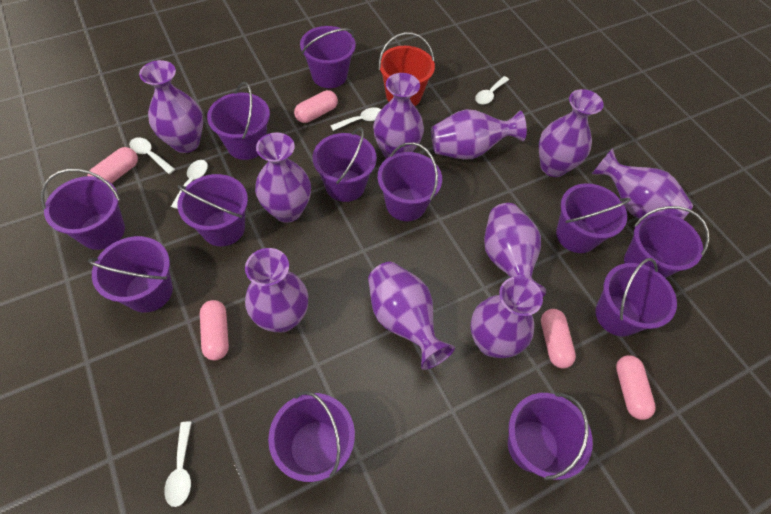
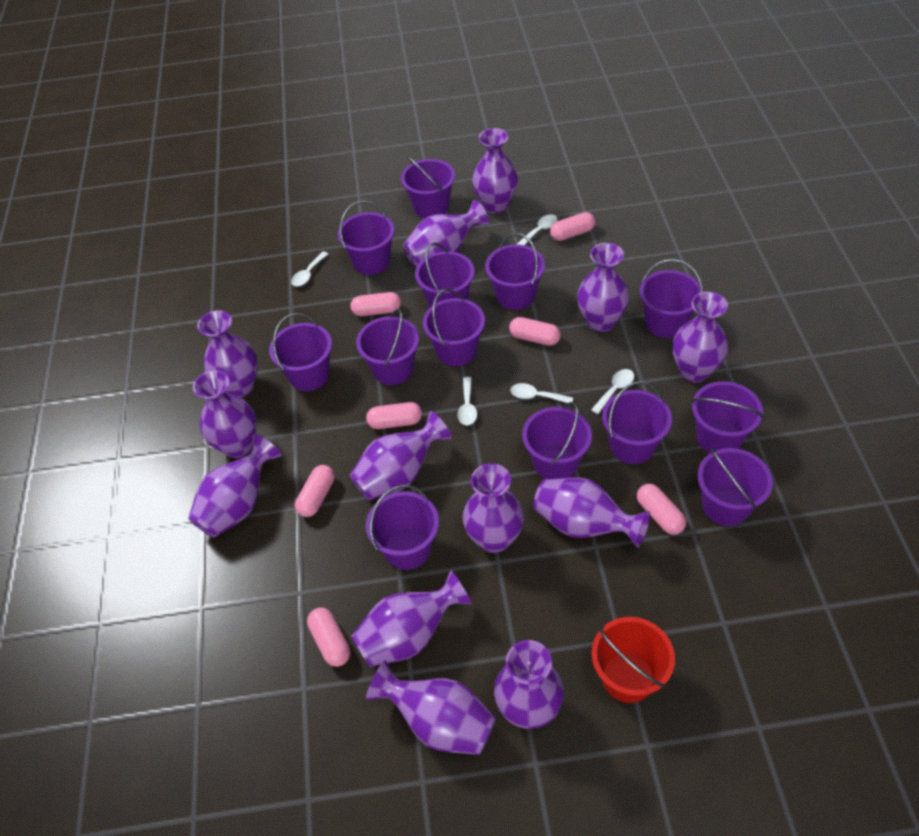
pink capsule: 5 -> 7
purple bucket: 12 -> 13
purple vase: 10 -> 13

